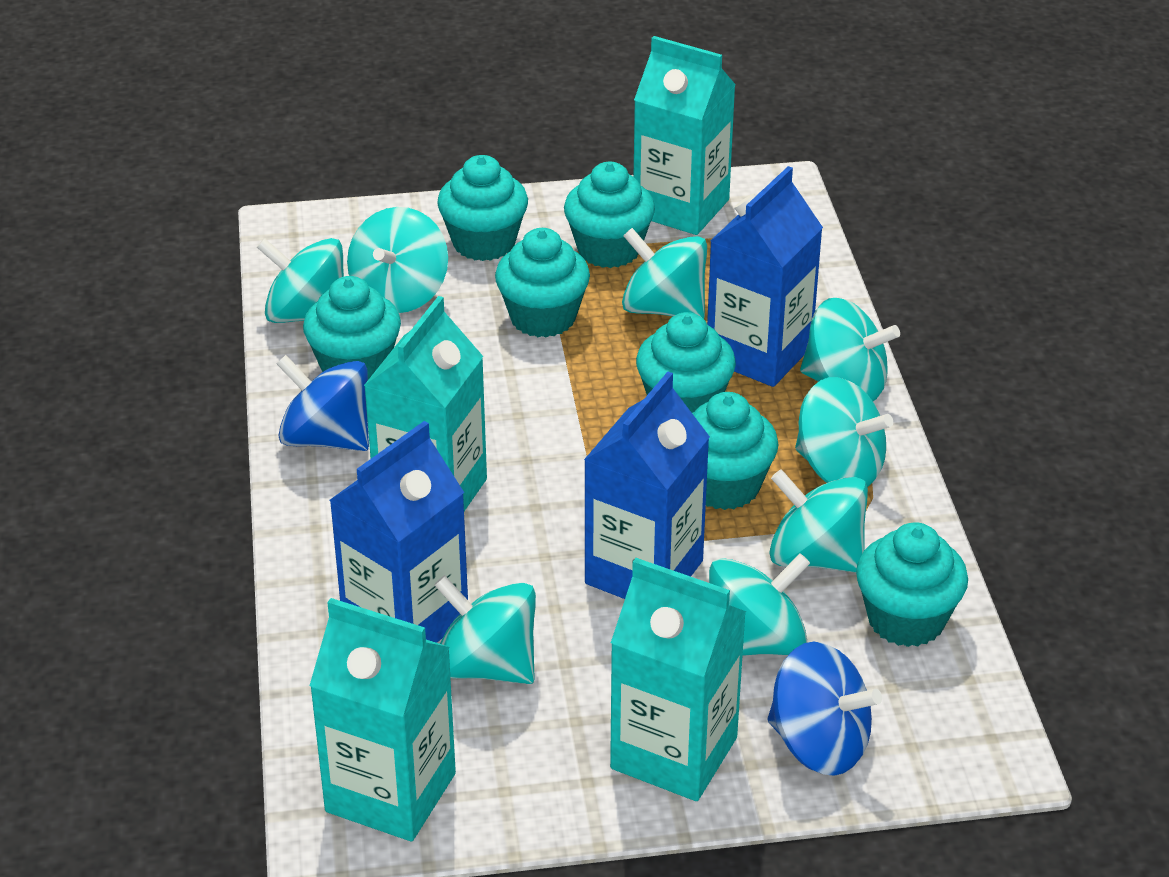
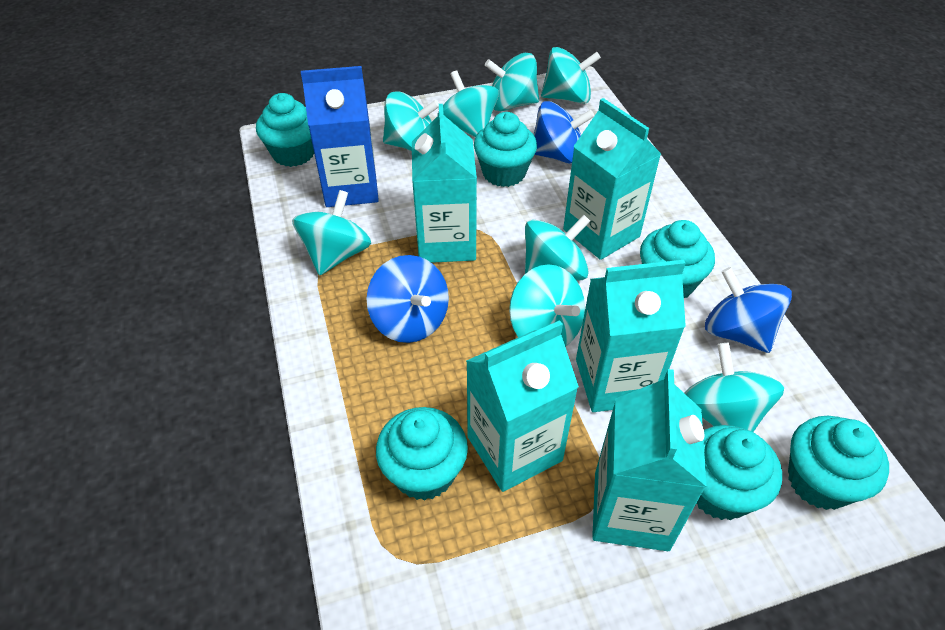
blue carton: 3 -> 1
blue spinning top: 2 -> 3
turquoise carton: 4 -> 5
turquoise cupcake: 7 -> 6

